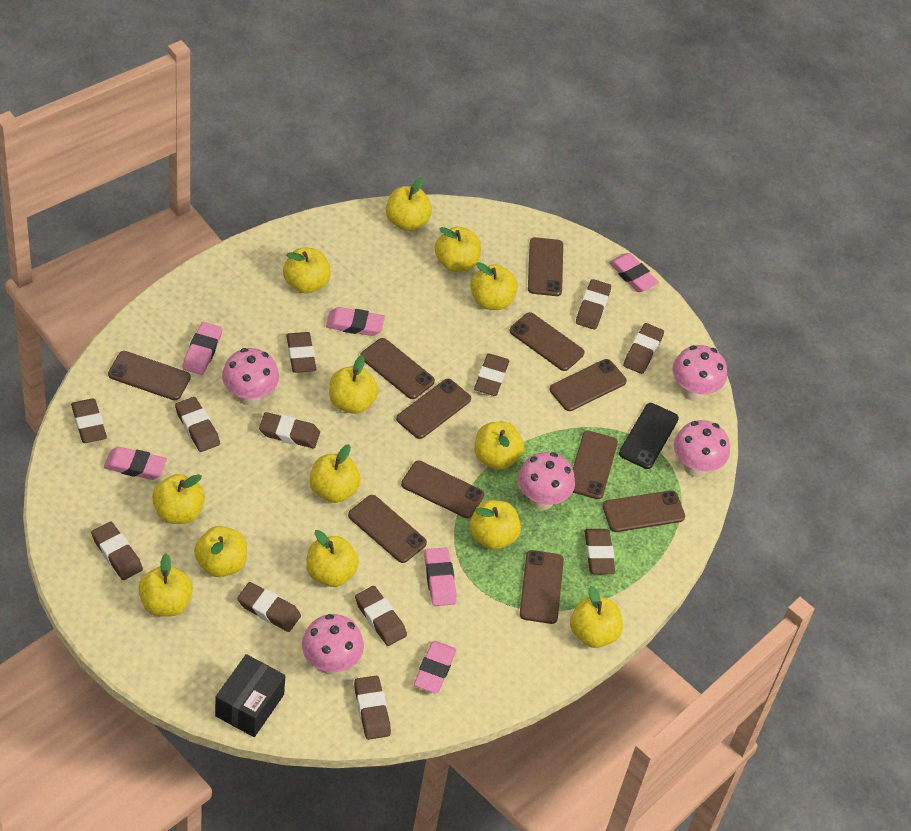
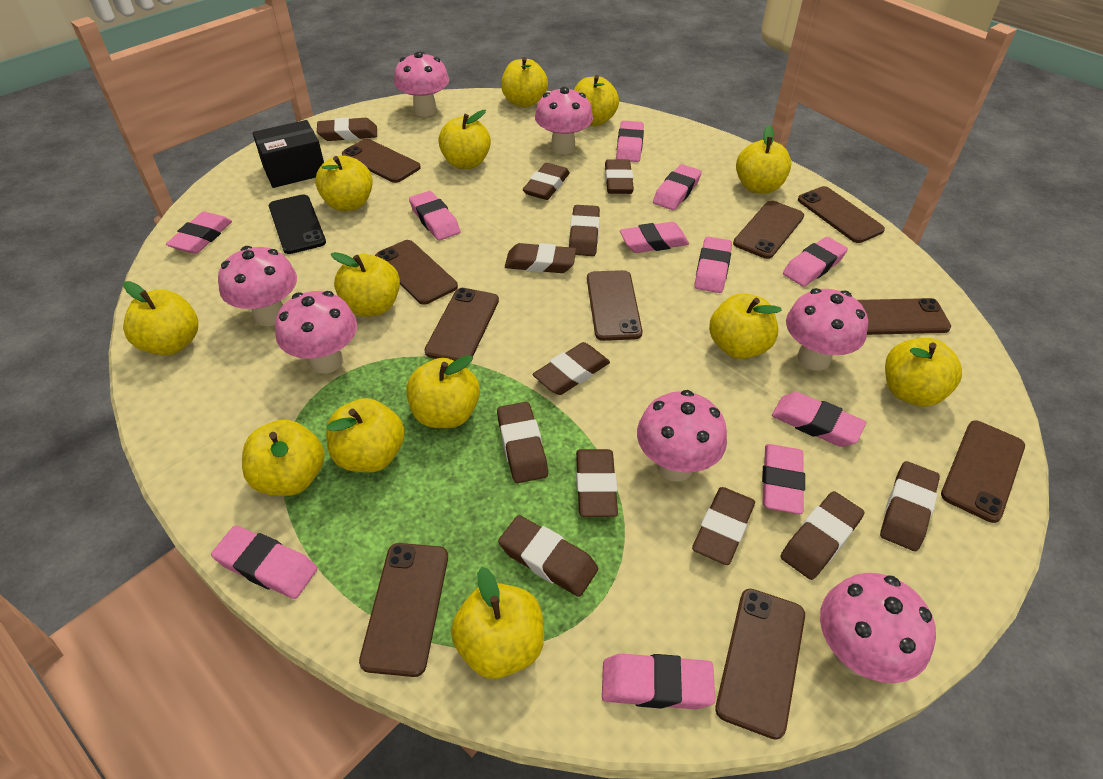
brown phone: 11 -> 10
pink eraser: 6 -> 11
pink mushroom: 5 -> 7

